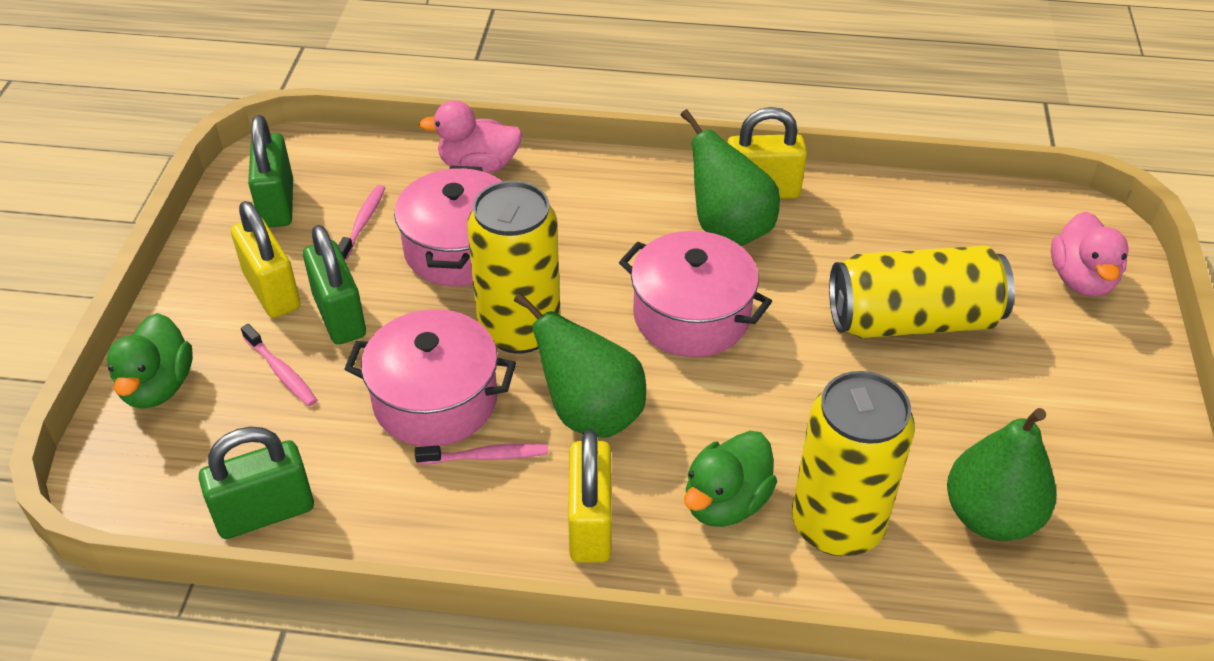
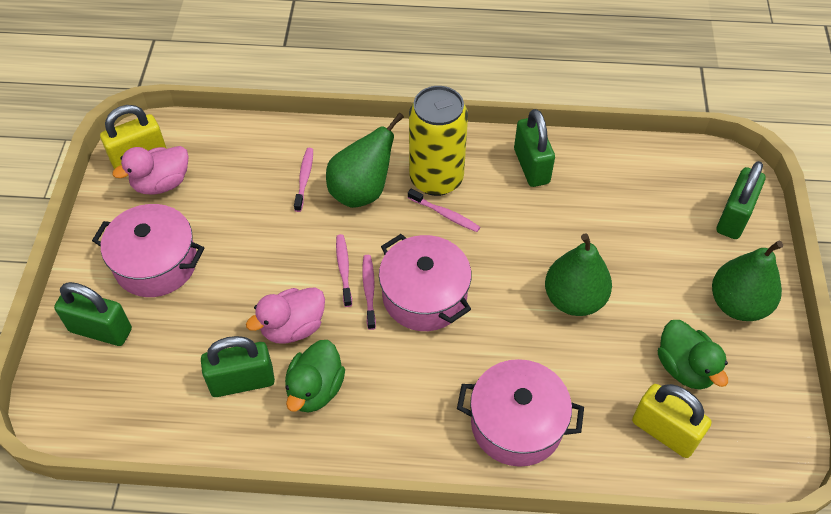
green padlock: 3 -> 4
pink toothbrush: 3 -> 4
yellow can: 3 -> 1
yellow padlock: 3 -> 2

